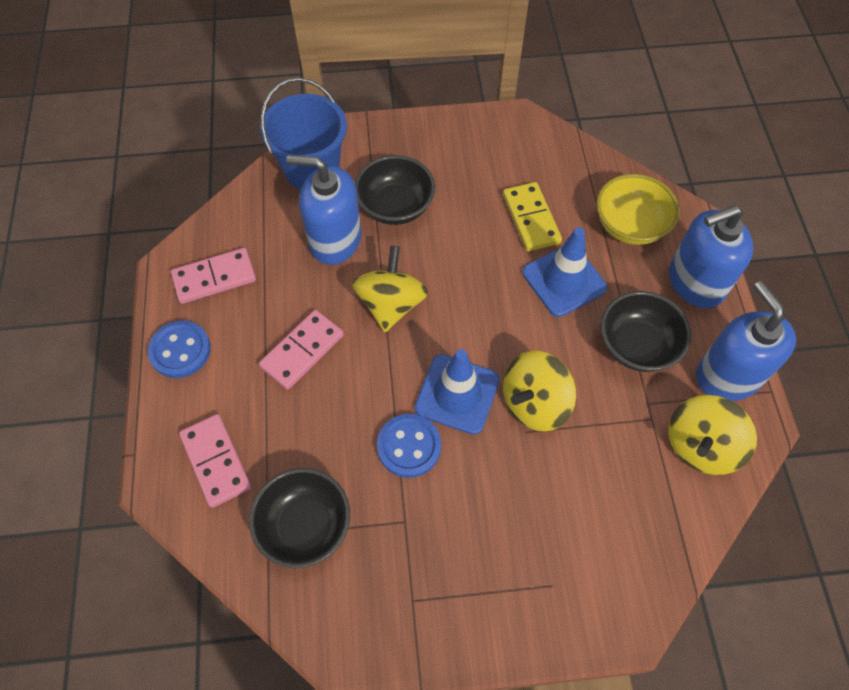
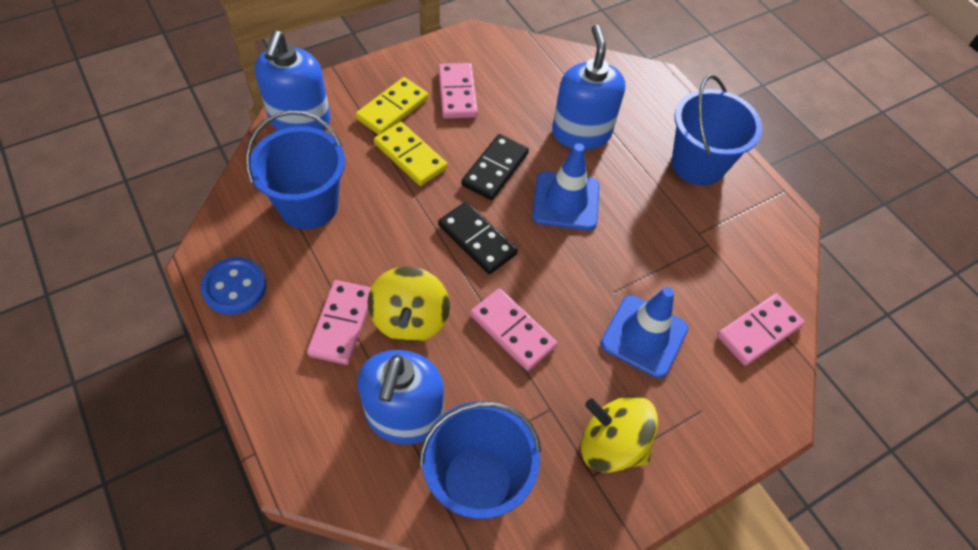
black bowl: 3 -> 0
black domino: 0 -> 2
blue bucket: 1 -> 3
blue button: 2 -> 1
pink domino: 3 -> 4
yellow bowl: 1 -> 0
yellow domino: 1 -> 2
yellow spinning top: 3 -> 2

